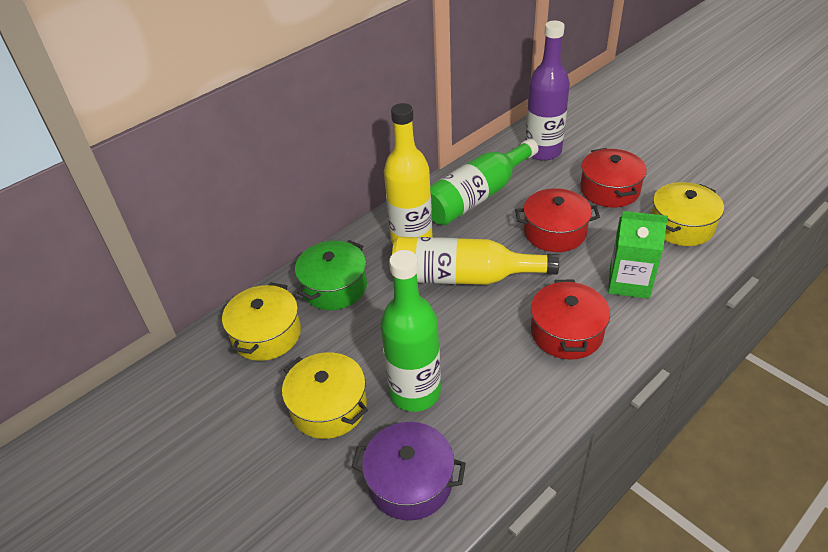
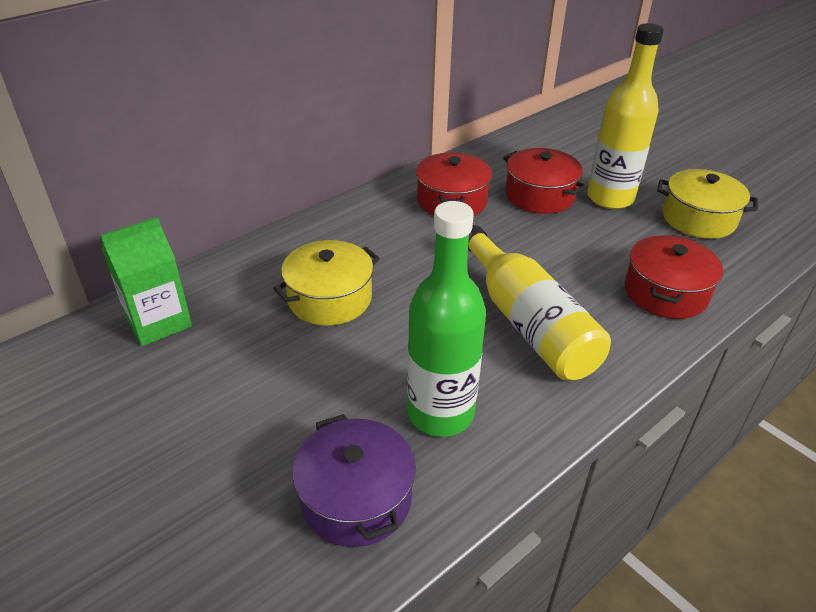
green bottle: 2 -> 1
green pot: 1 -> 0
purple bottle: 1 -> 0
yellow pot: 3 -> 2

